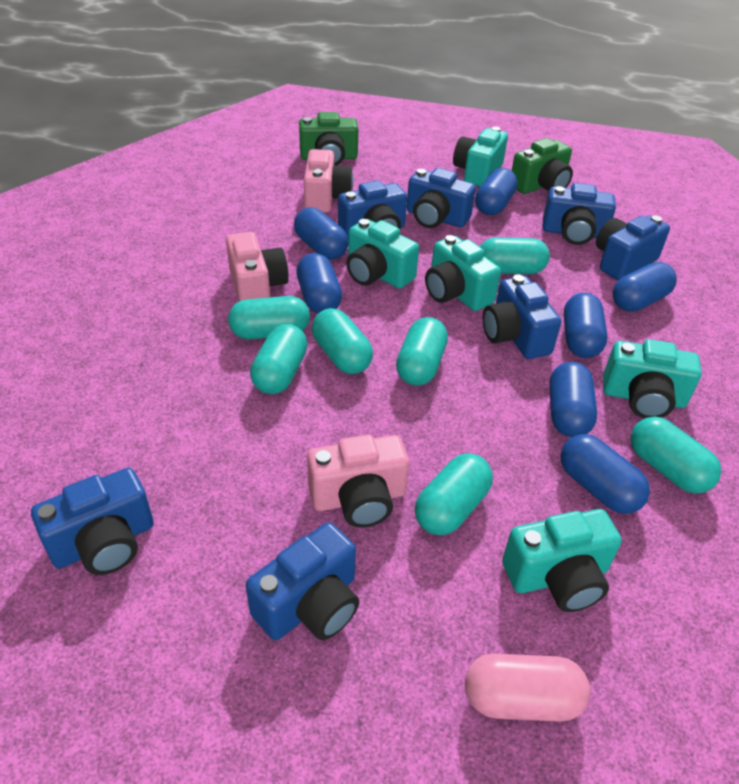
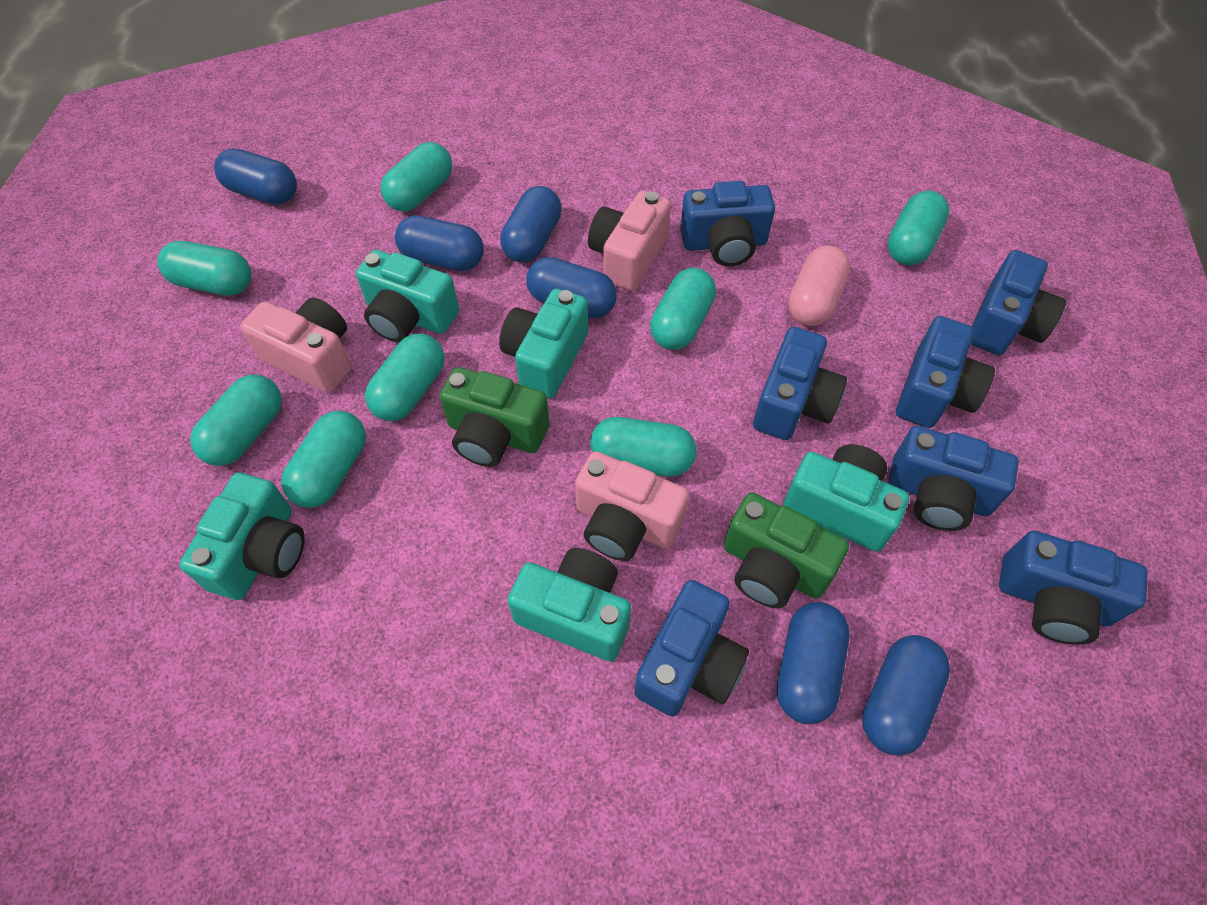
blue capsule: 7 -> 6
turquoise capsule: 7 -> 8

